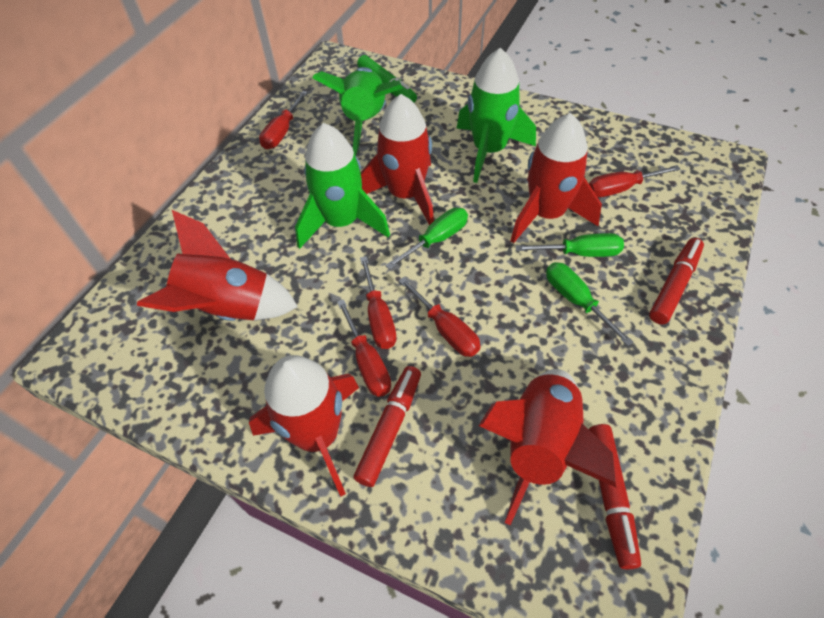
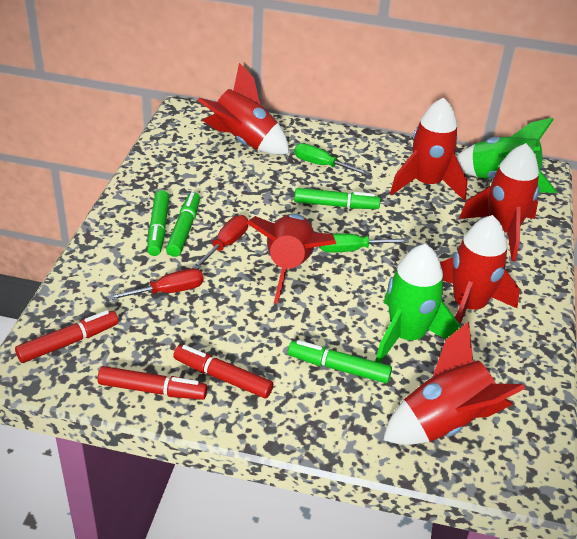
green marker: 1 -> 4
green rocket: 3 -> 2
green screwdriver: 3 -> 2
red rocket: 5 -> 6
red screwdriver: 5 -> 2

